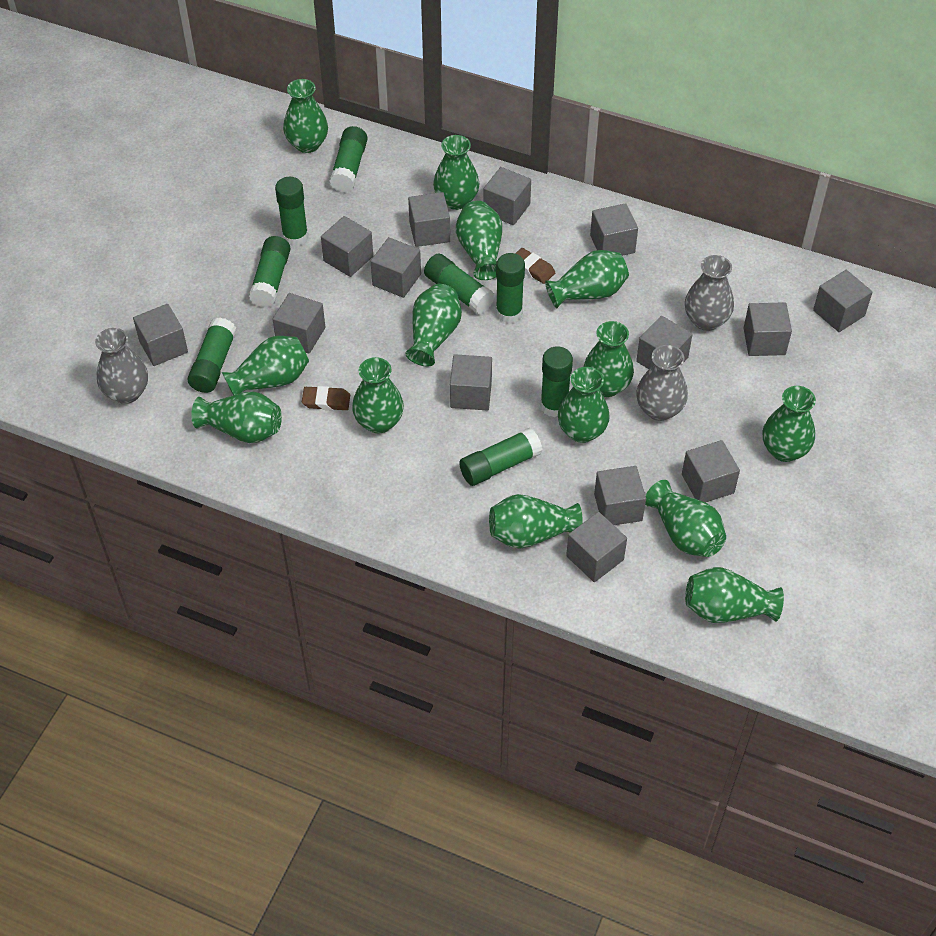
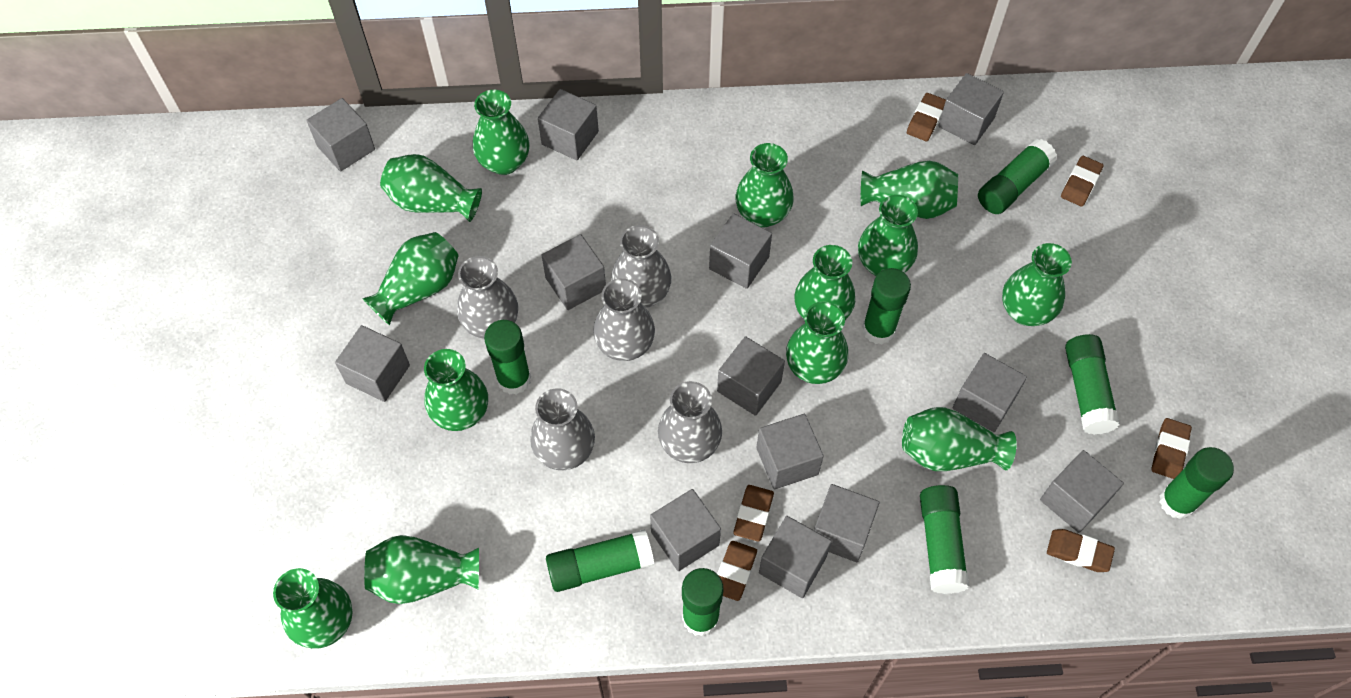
brown eraser: 2 -> 6
green vase: 14 -> 13
grey cube: 14 -> 13
grey vase: 3 -> 5

